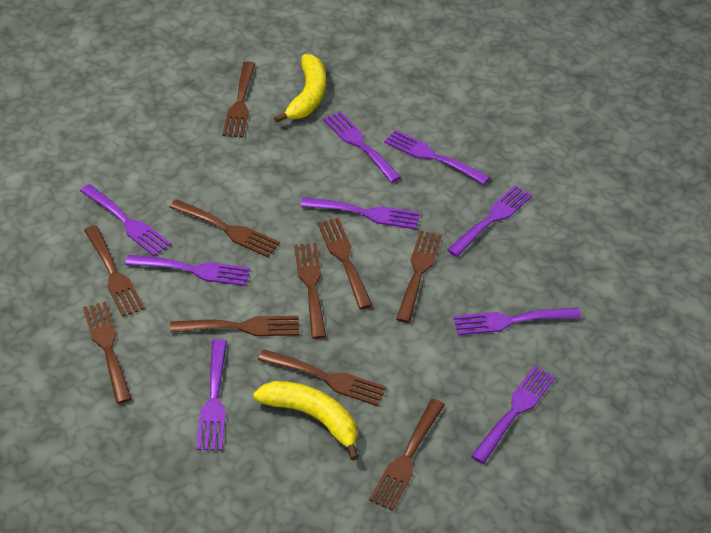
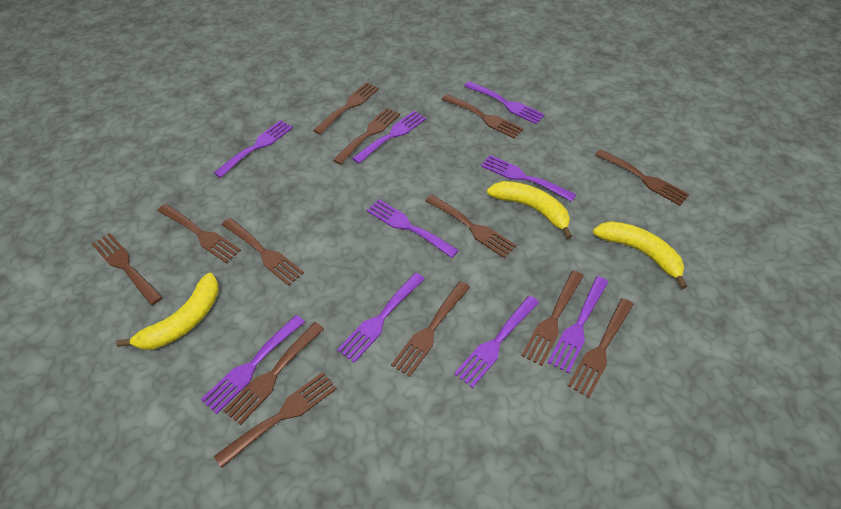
brown fork: 10 -> 13
yellow banana: 2 -> 3

